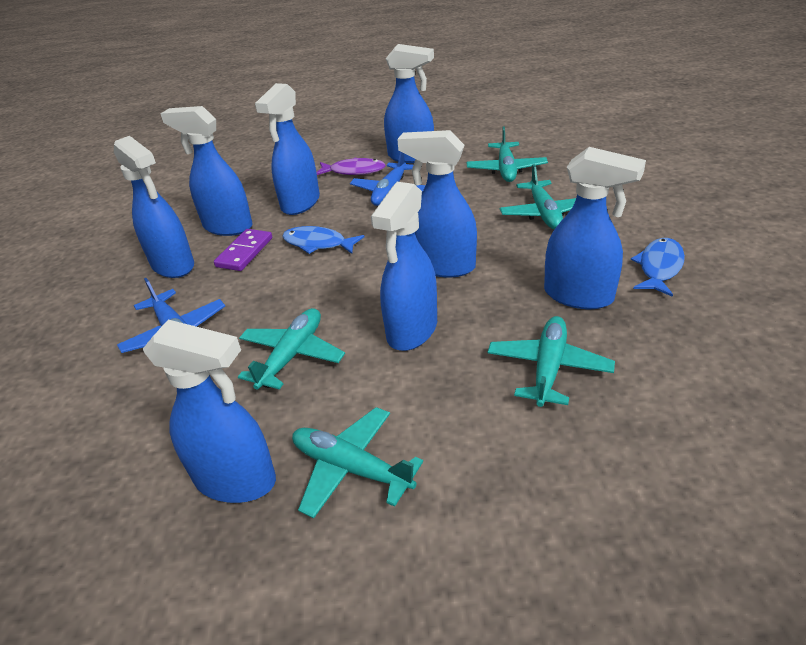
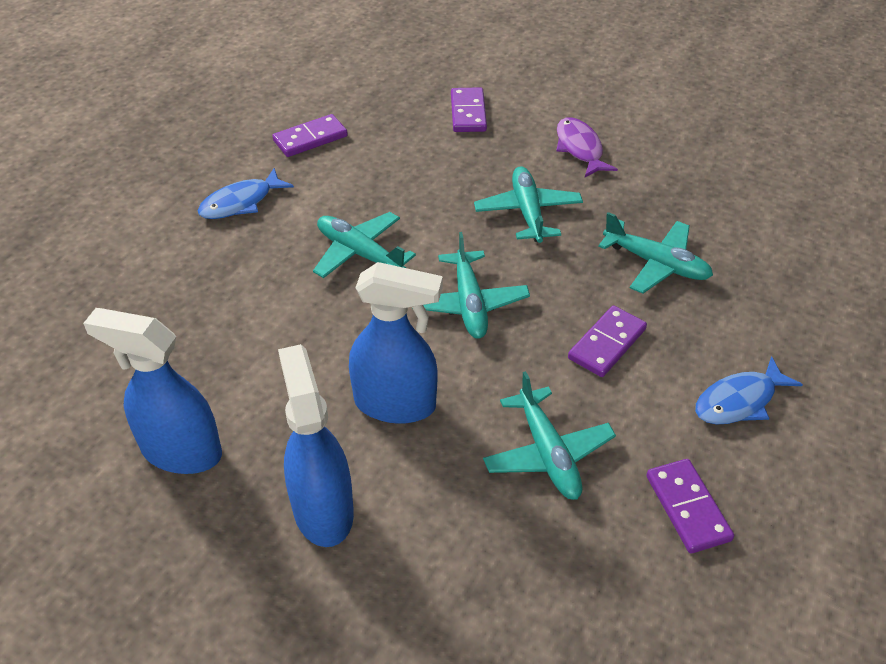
blue plane: 2 -> 0
blue spray bottle: 8 -> 3
purple domino: 1 -> 4

